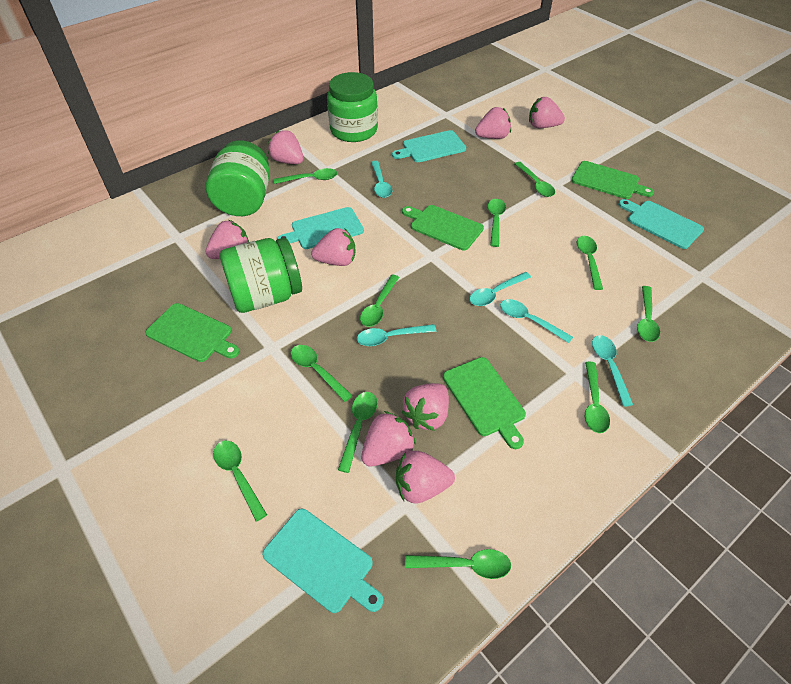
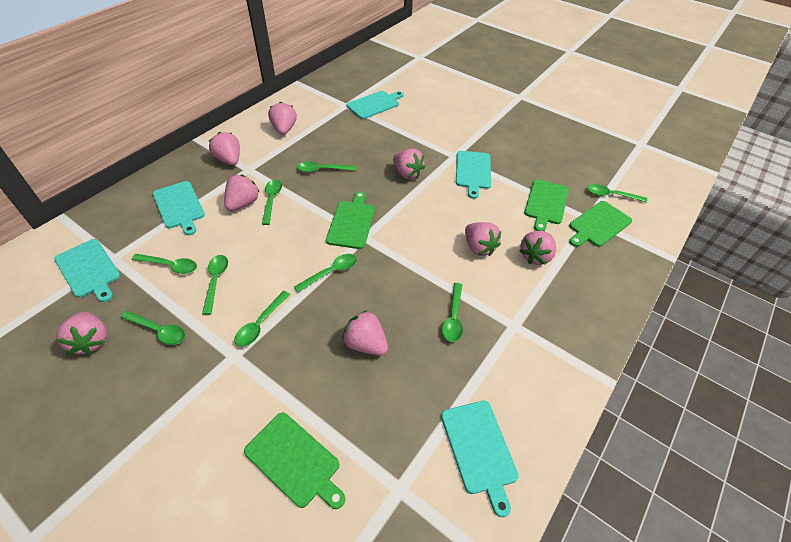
green jar: 3 -> 0
green spoon: 11 -> 9
turquoise cutting board: 4 -> 5
turquoise spoon: 5 -> 0

